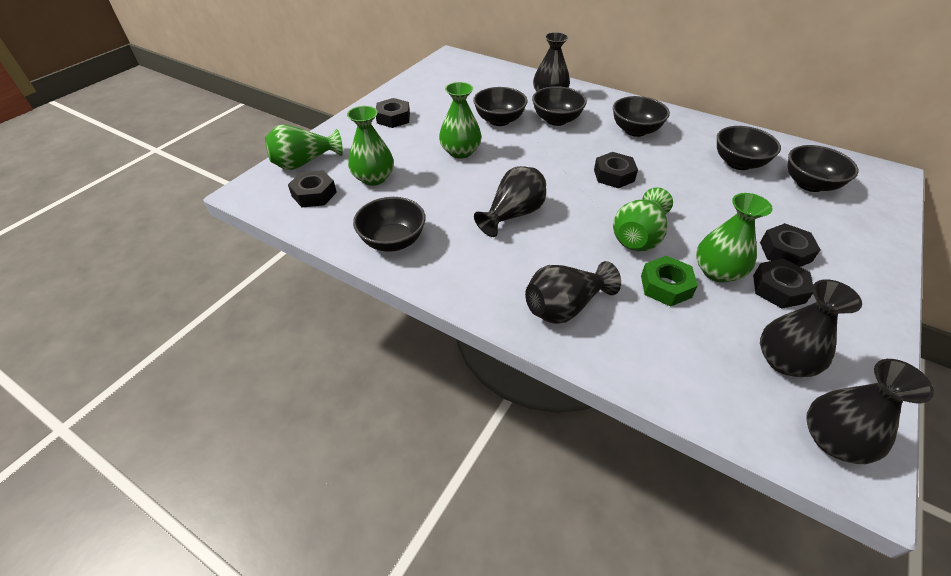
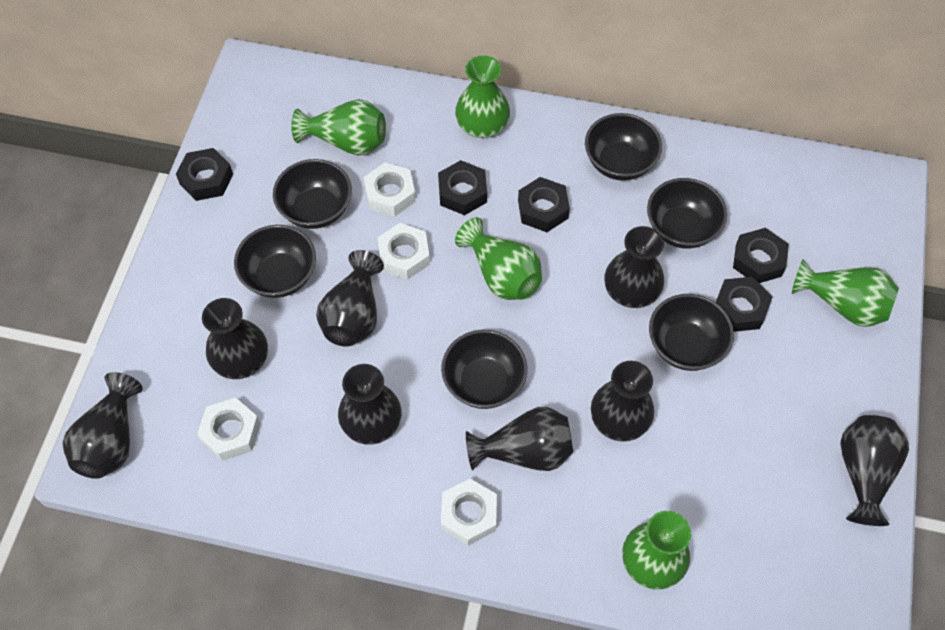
black vase: 5 -> 8
green nut: 1 -> 0
white nut: 0 -> 4

